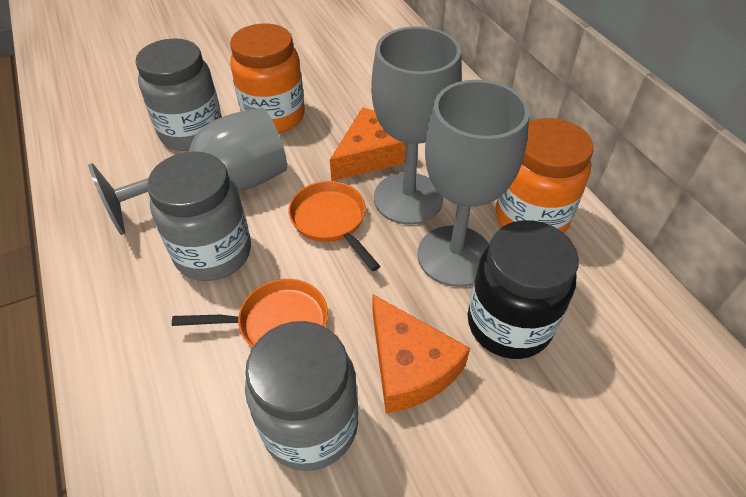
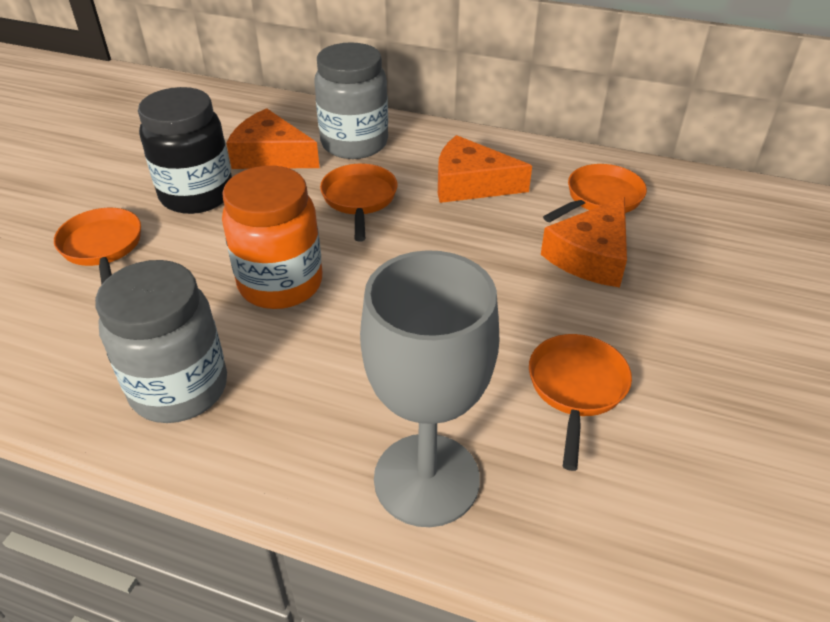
grey goblet: 3 -> 1
grey jar: 3 -> 2
orange cheese: 2 -> 3
orange jar: 2 -> 1
orange pan: 2 -> 4

